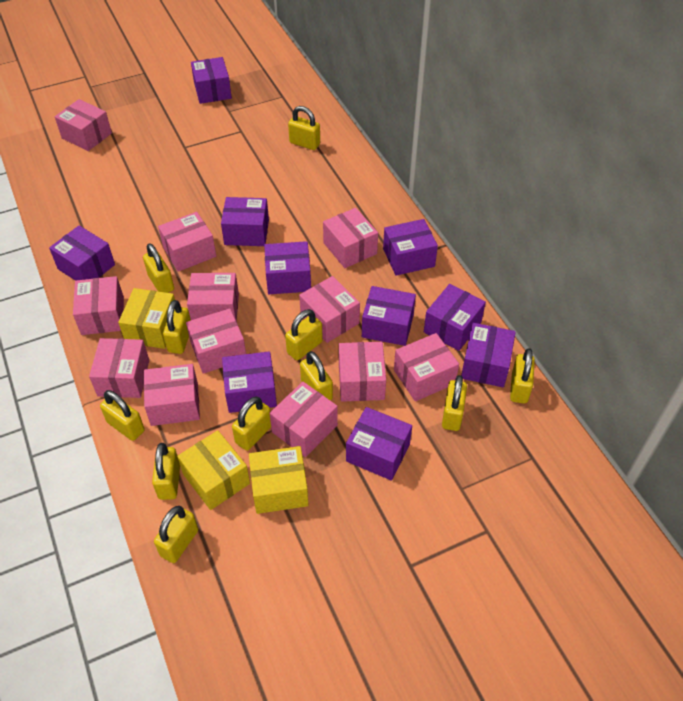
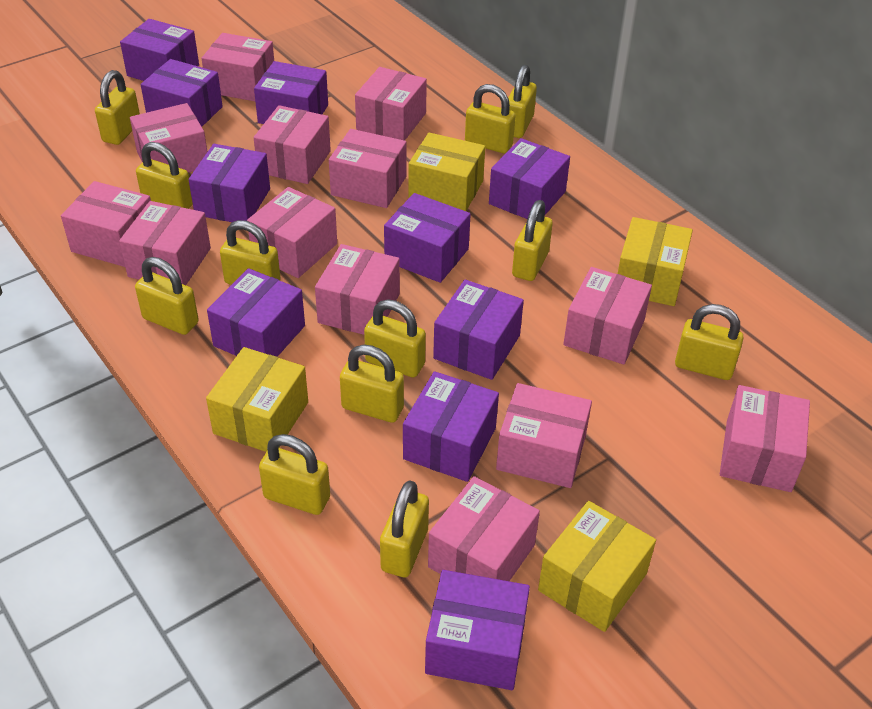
pink box: 12 -> 13
yellow box: 3 -> 4
yellow padlock: 11 -> 12

